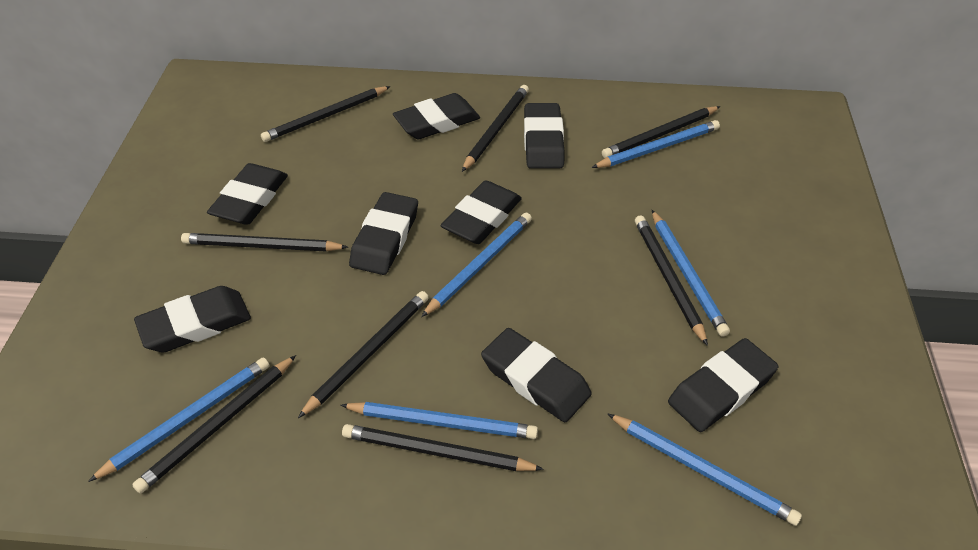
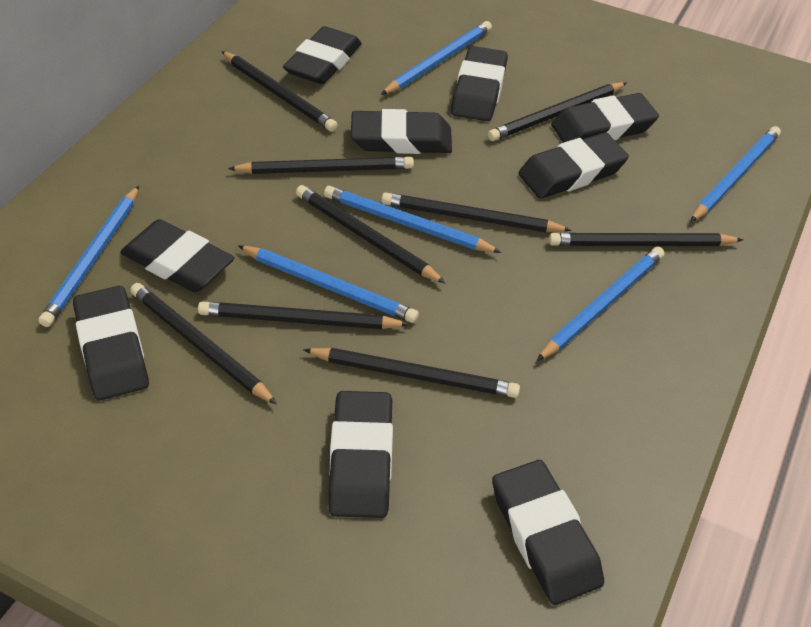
black eraser: 8 -> 9
black pencil: 8 -> 9

